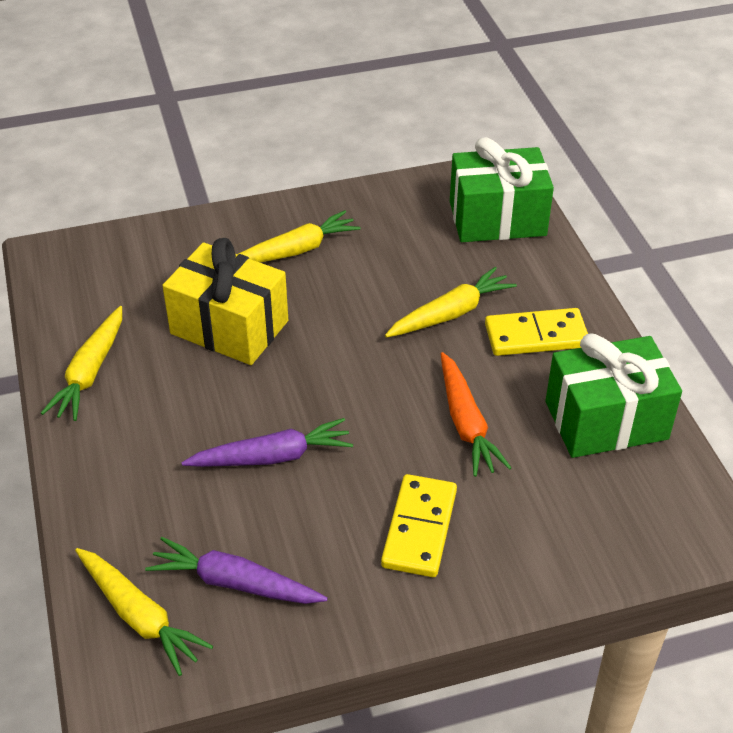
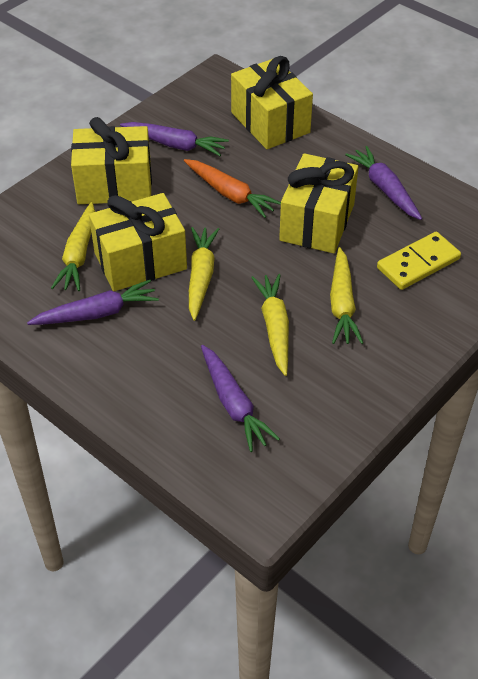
green gift: 2 -> 0
purple carrot: 2 -> 4
yellow domino: 2 -> 1
yellow gift: 1 -> 4

